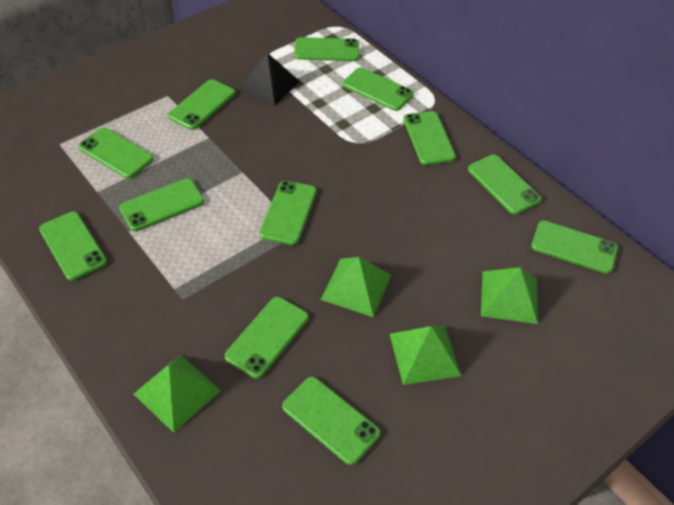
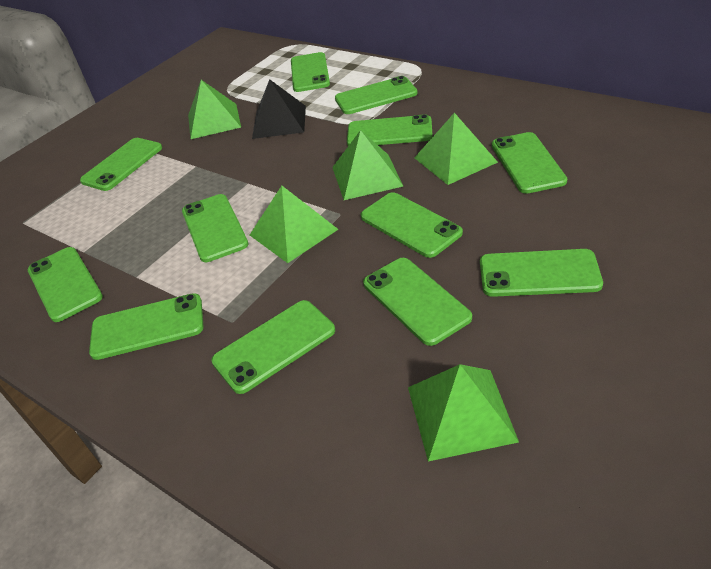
green pyramid: 4 -> 5

